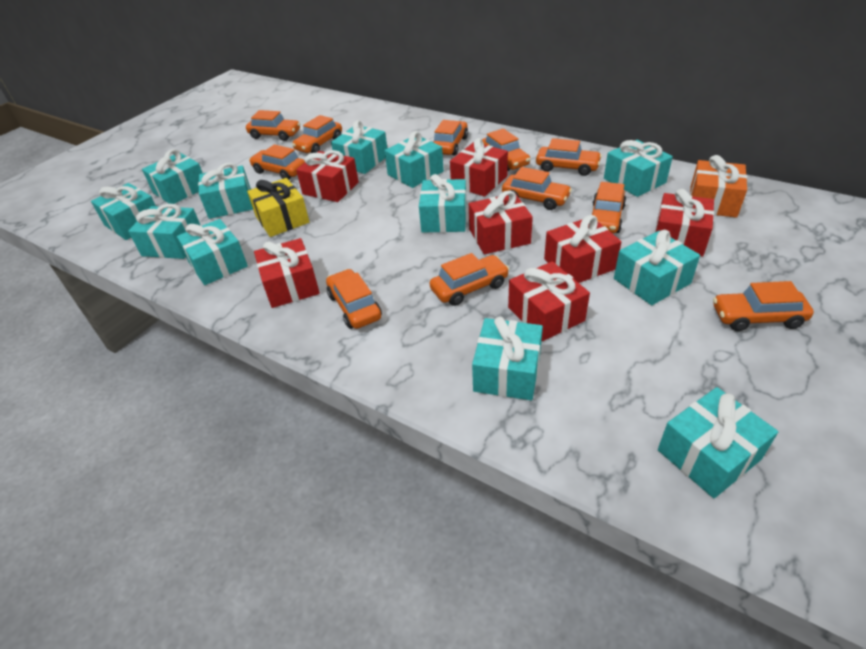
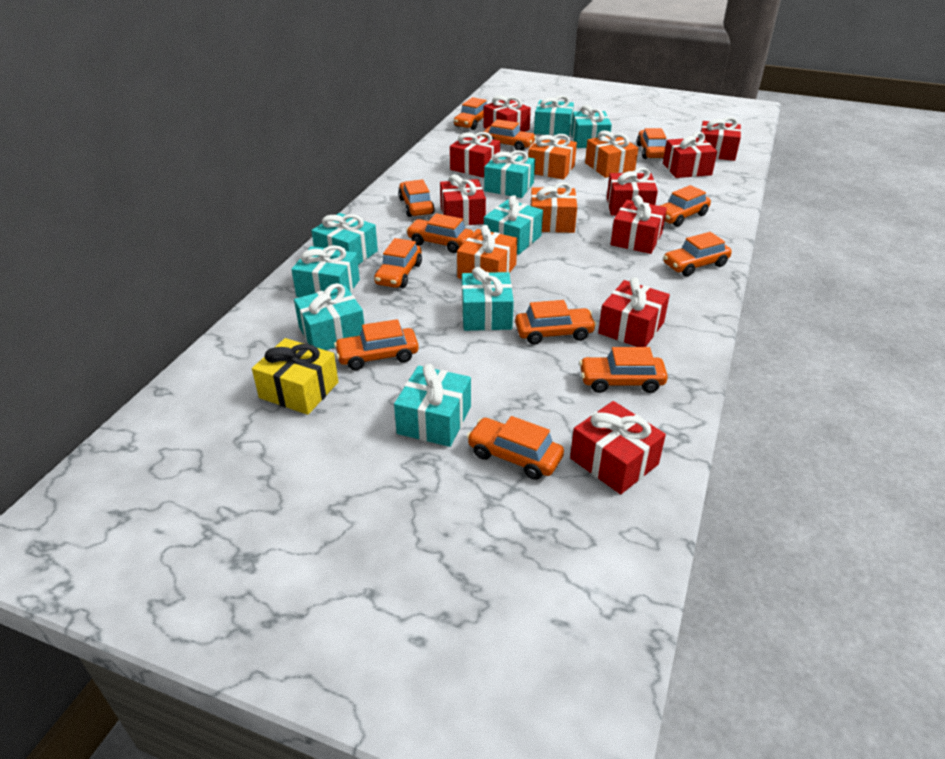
orange car: 11 -> 12
orange gift: 1 -> 4
red gift: 7 -> 9
turquoise gift: 12 -> 9

